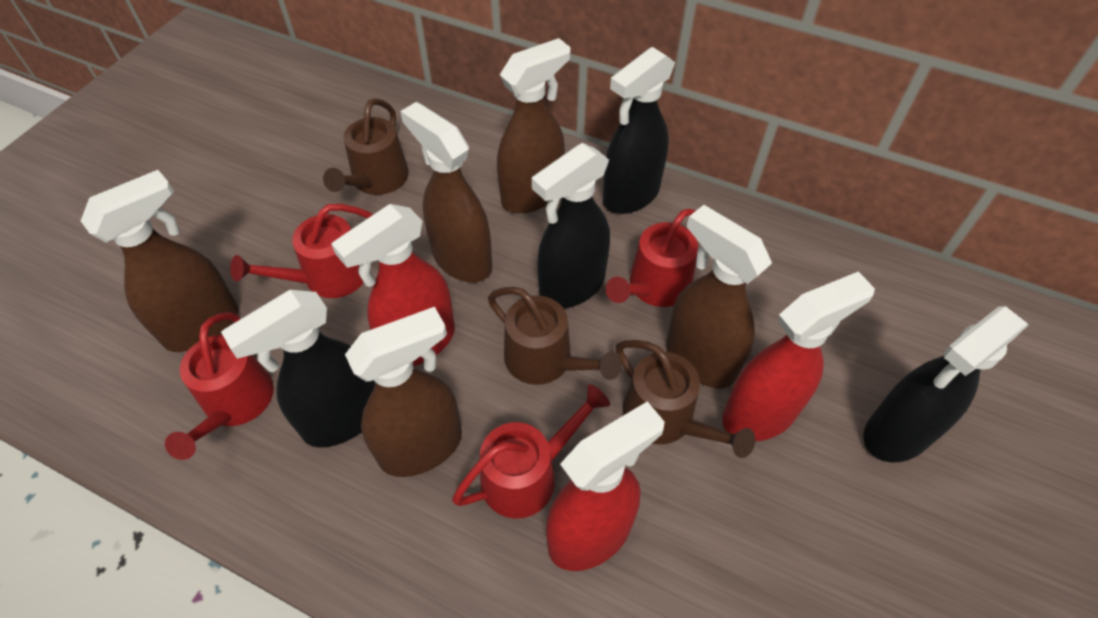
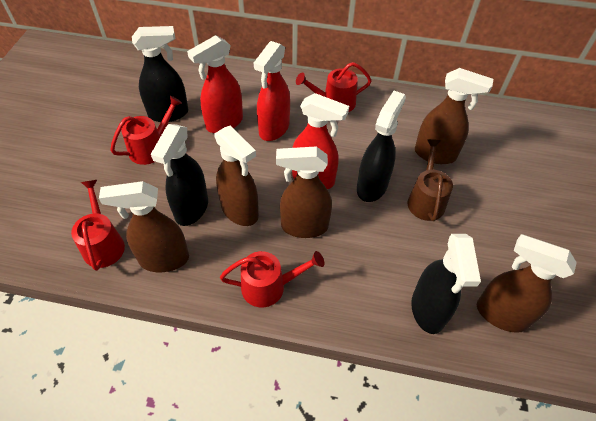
brown watering can: 3 -> 1

